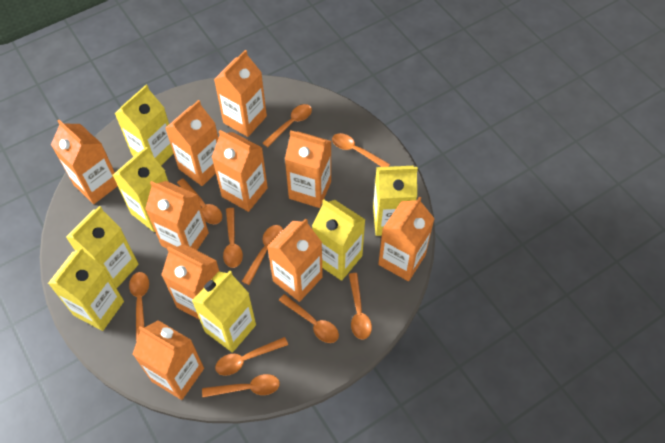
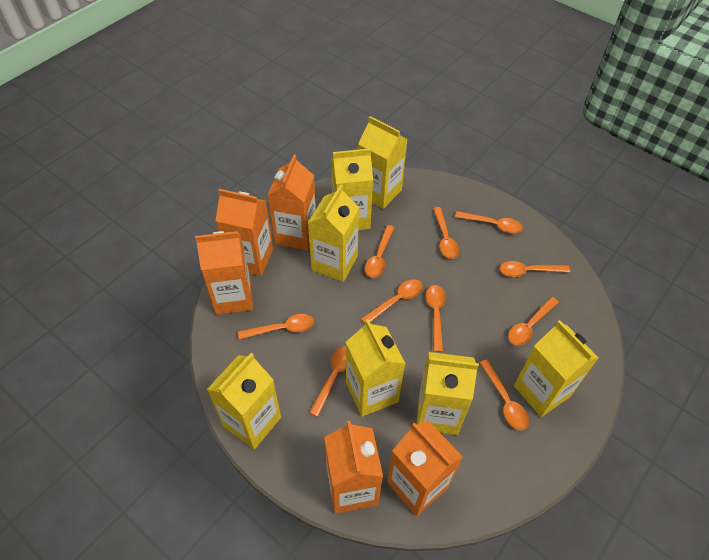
orange carton: 10 -> 5

